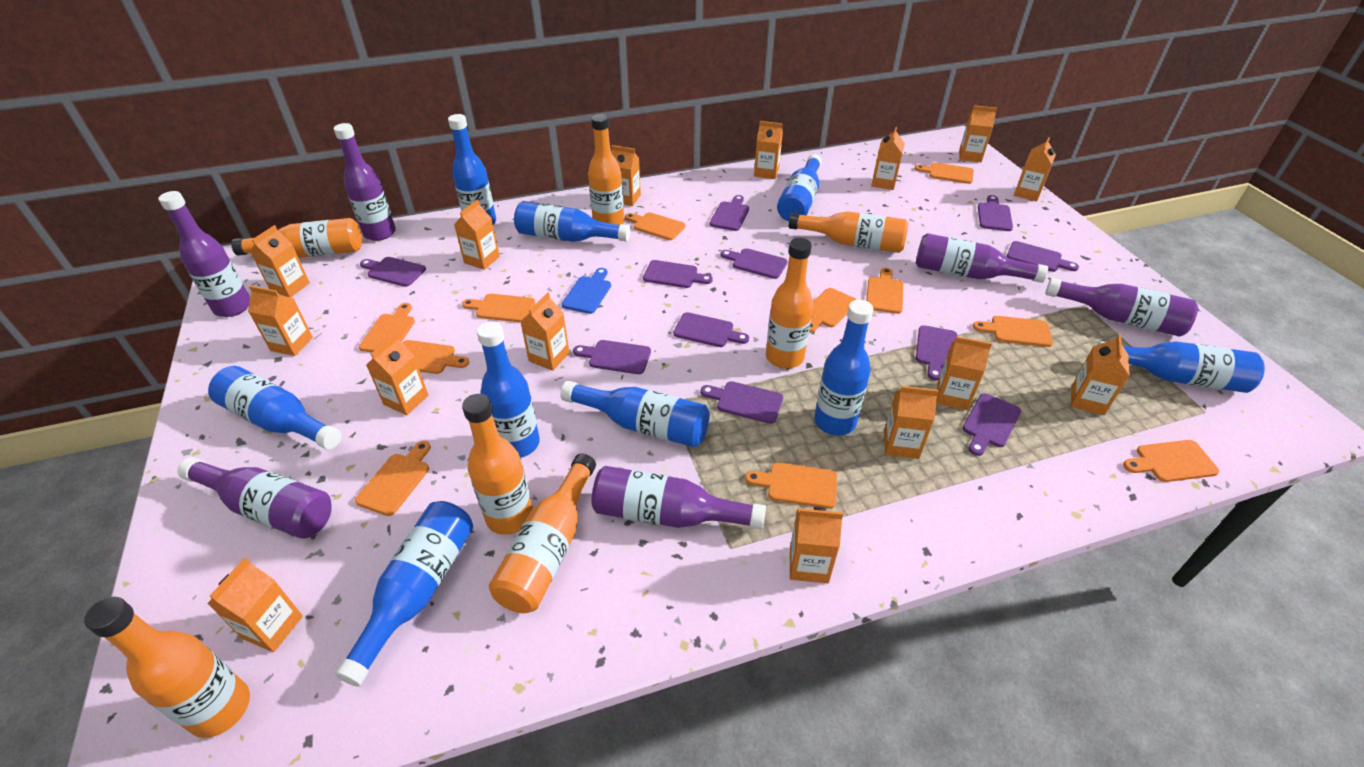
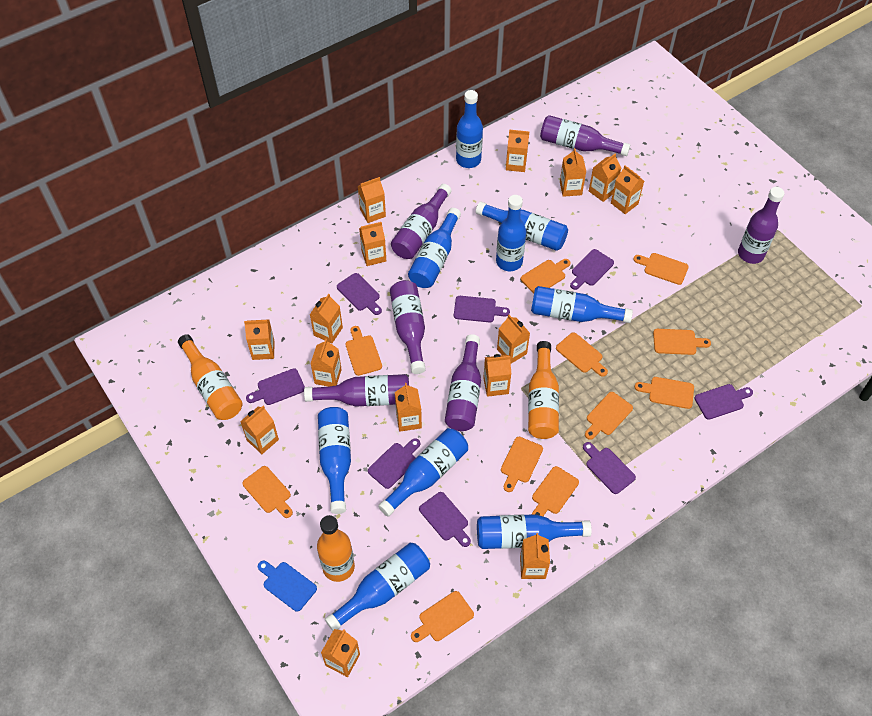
orange bottle: 7 -> 3
purple cutting board: 11 -> 8

